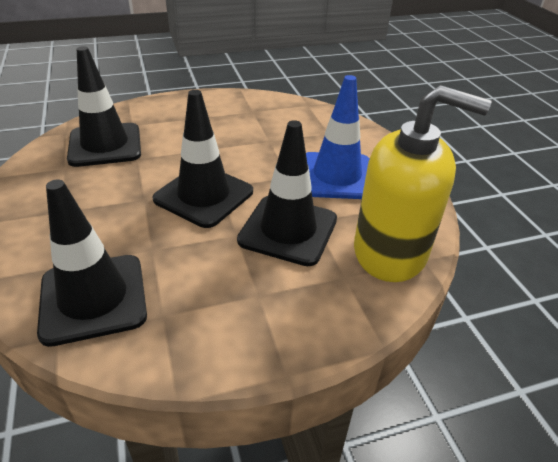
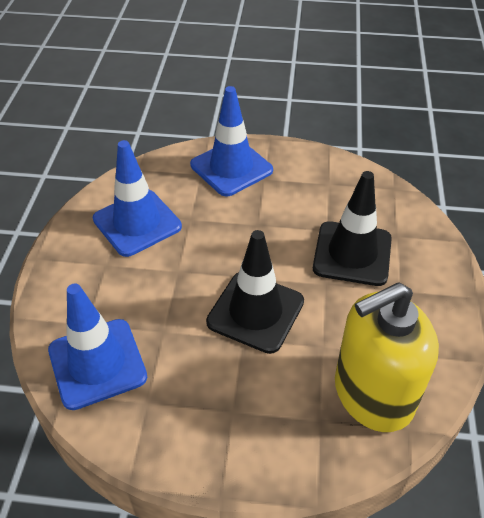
black traffic cone: 4 -> 2
blue traffic cone: 1 -> 3

